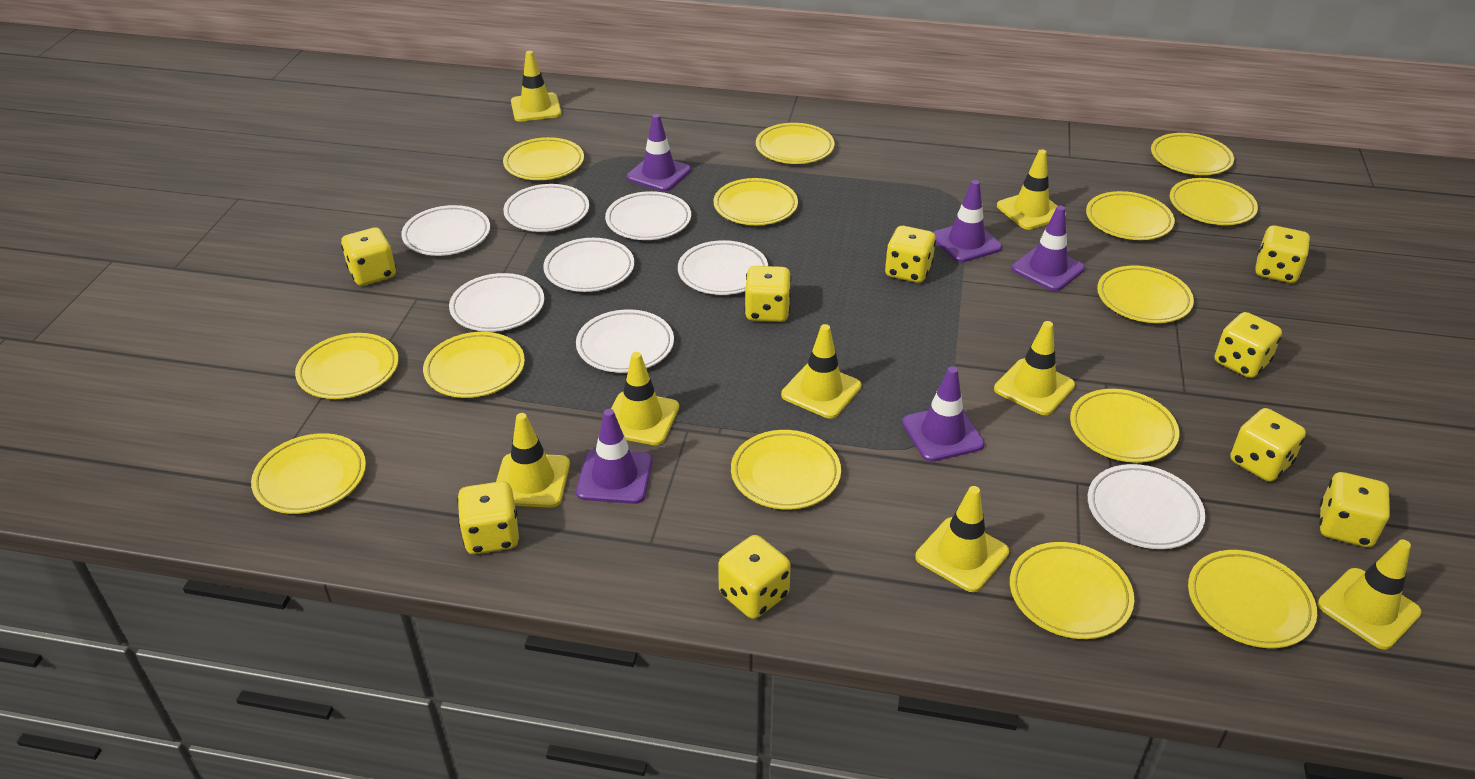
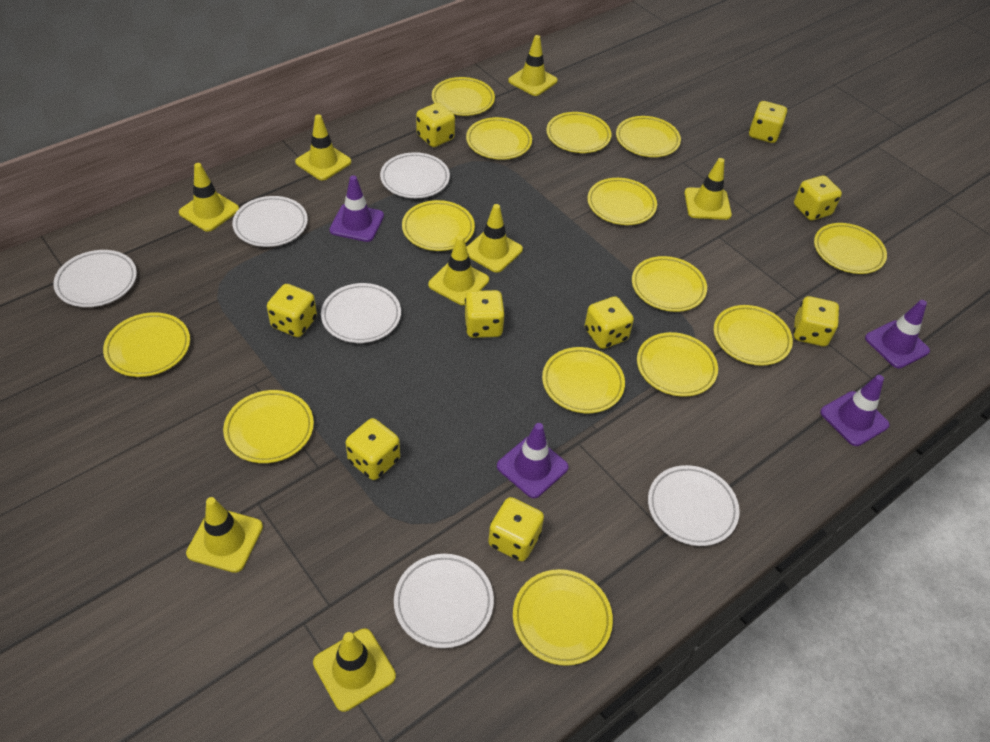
purple traffic cone: 5 -> 4
white plate: 8 -> 6

